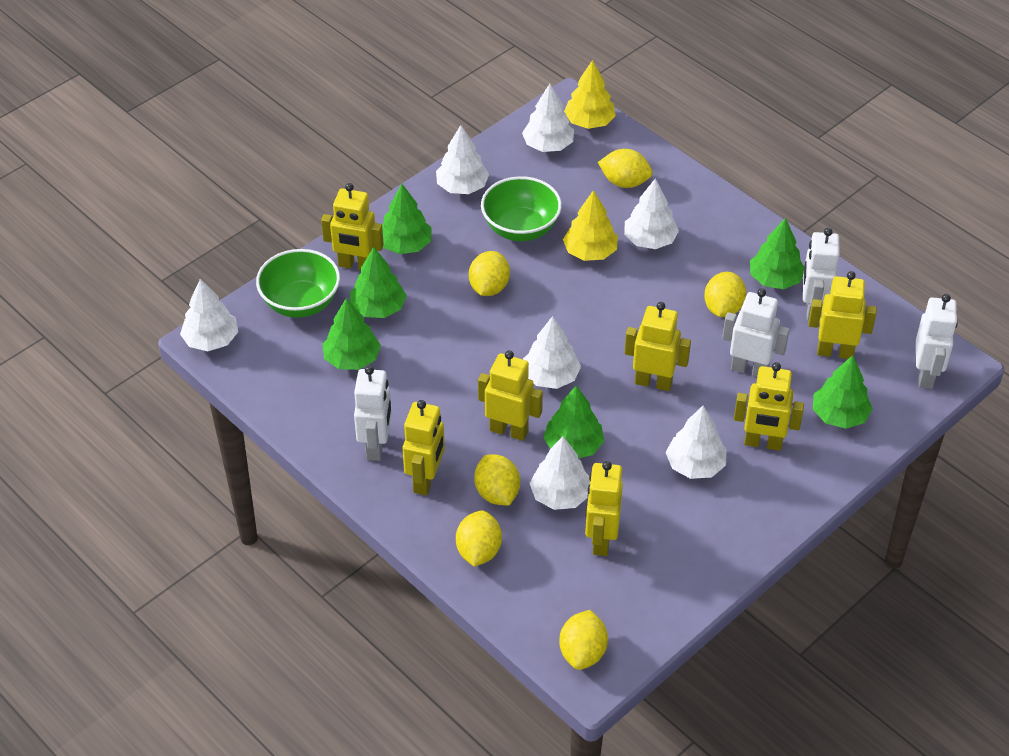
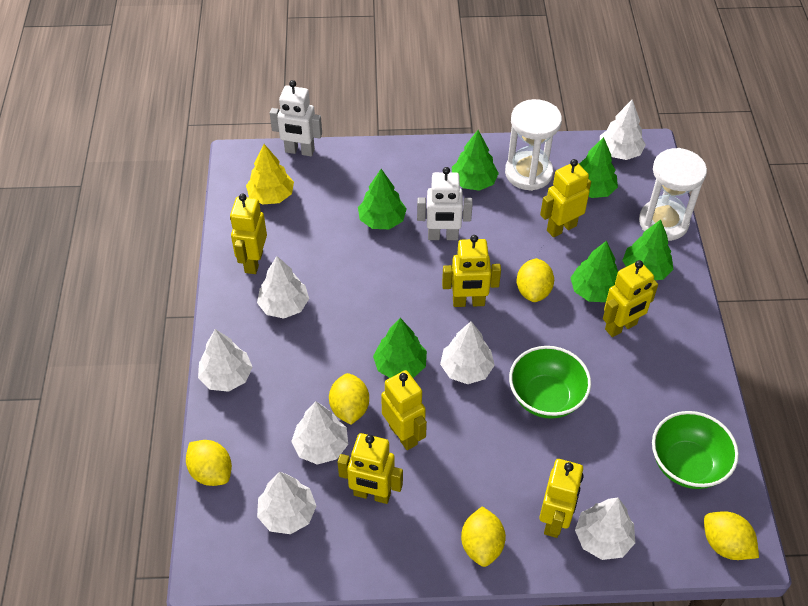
white hourglass: 0 -> 2
white robot: 4 -> 2
yellow lemon: 6 -> 5
yellow tree: 2 -> 1

